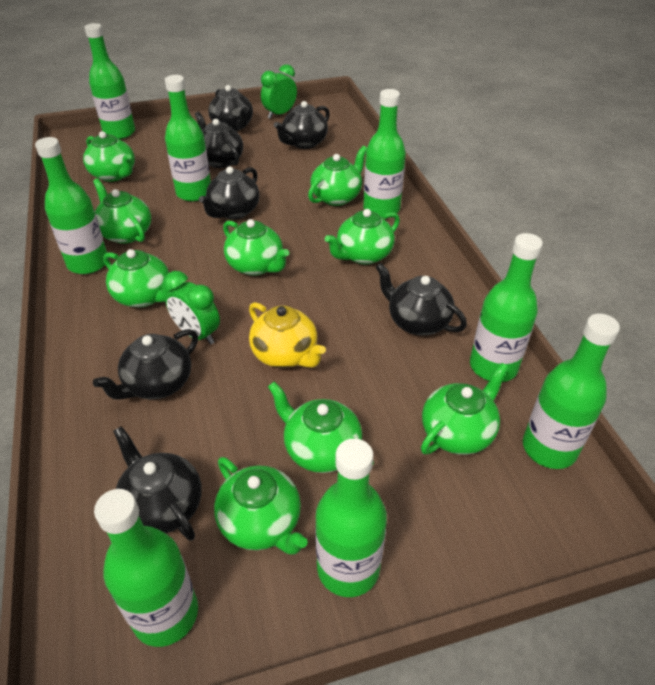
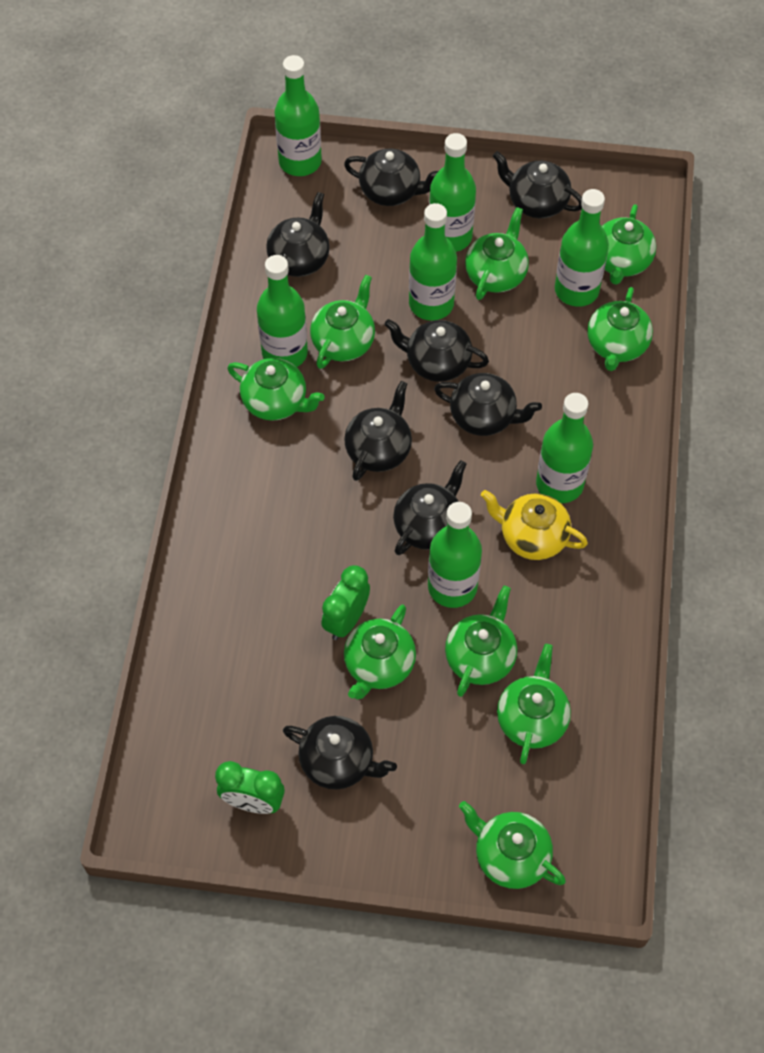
black teapot: 7 -> 8
green bottle: 8 -> 7

